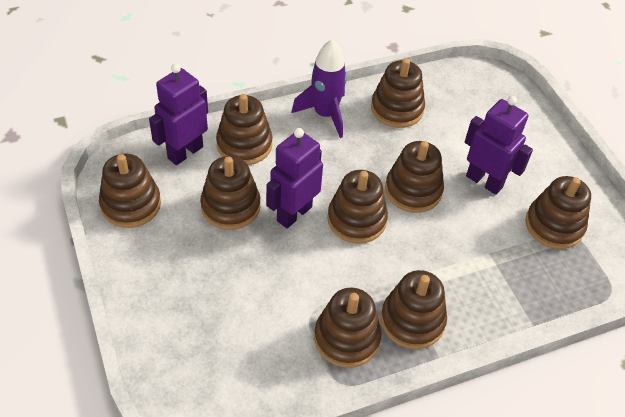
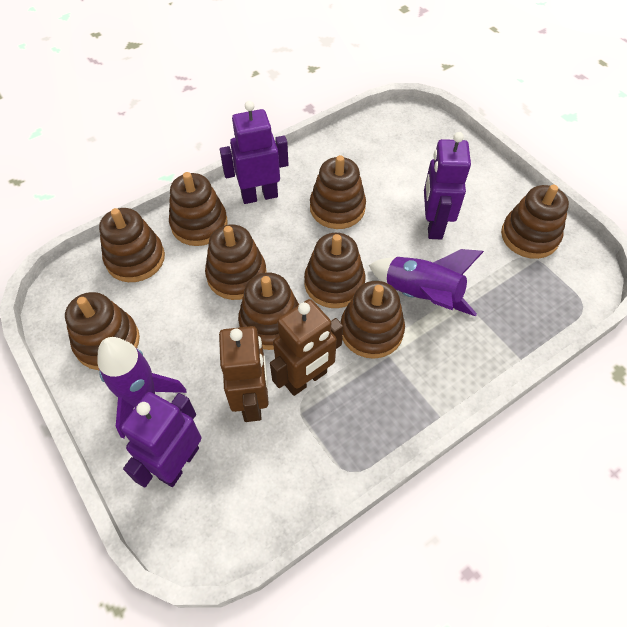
brown robot: 0 -> 2
purple rocket: 1 -> 2

